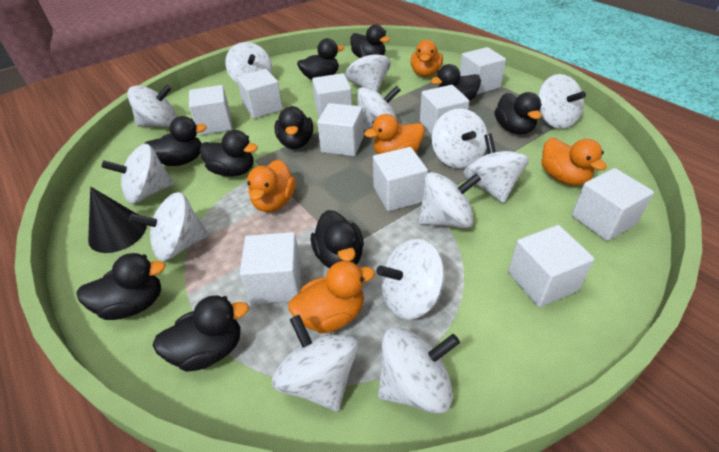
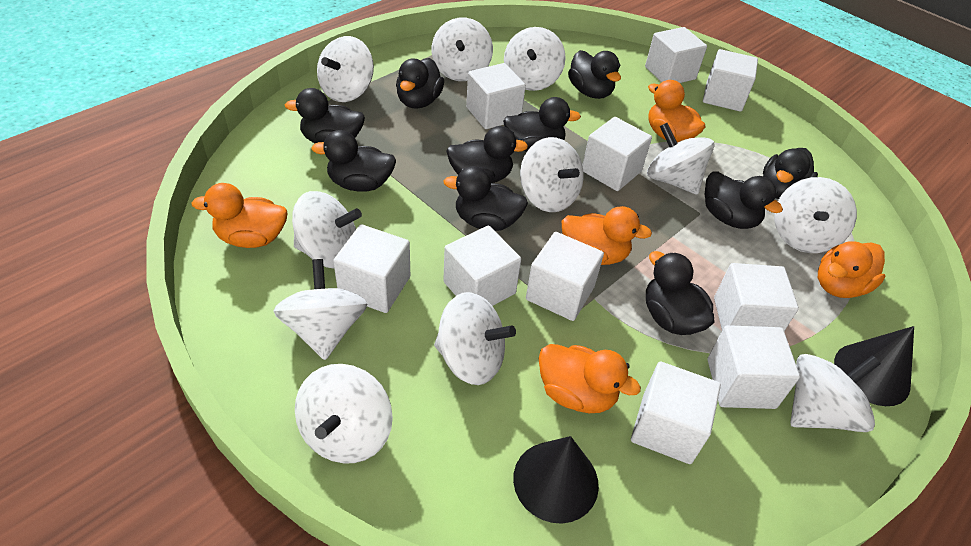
black cone: 1 -> 2
white spinning top: 13 -> 11

